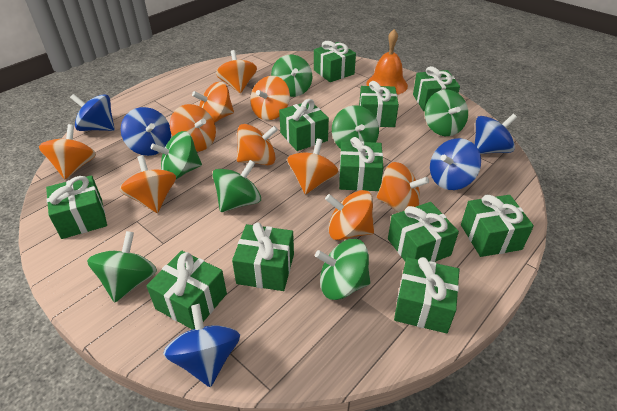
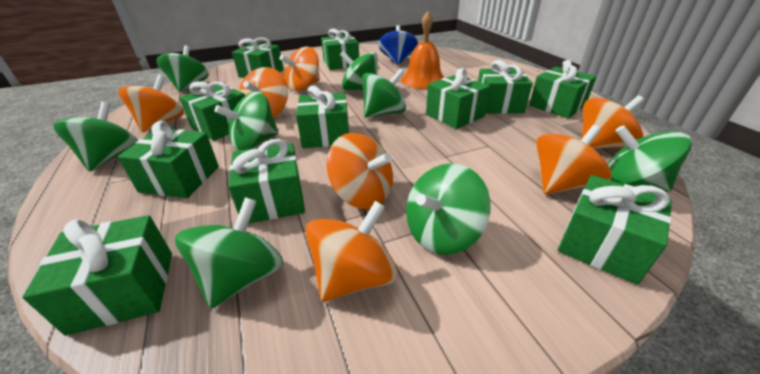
blue spinning top: 5 -> 1
green spinning top: 7 -> 8
orange spinning top: 10 -> 7

